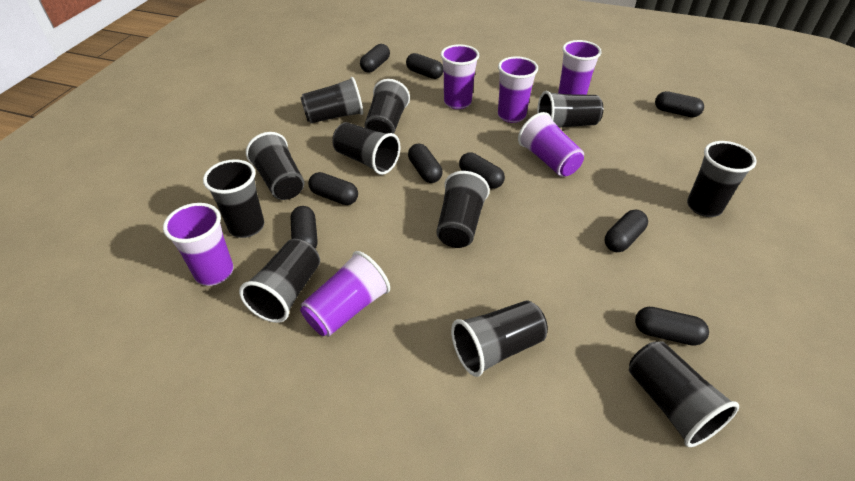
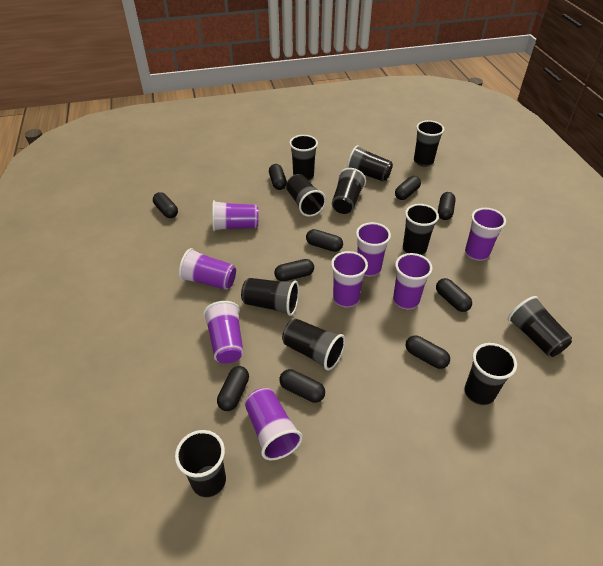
black capsule: 9 -> 10
purple cup: 6 -> 8

